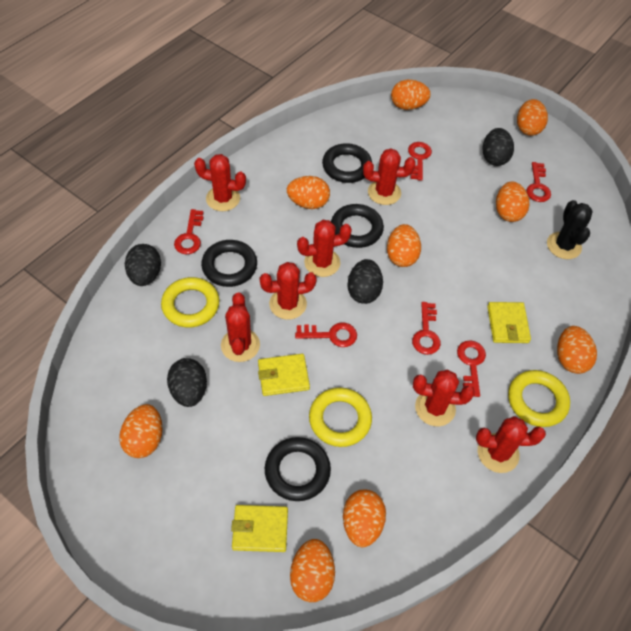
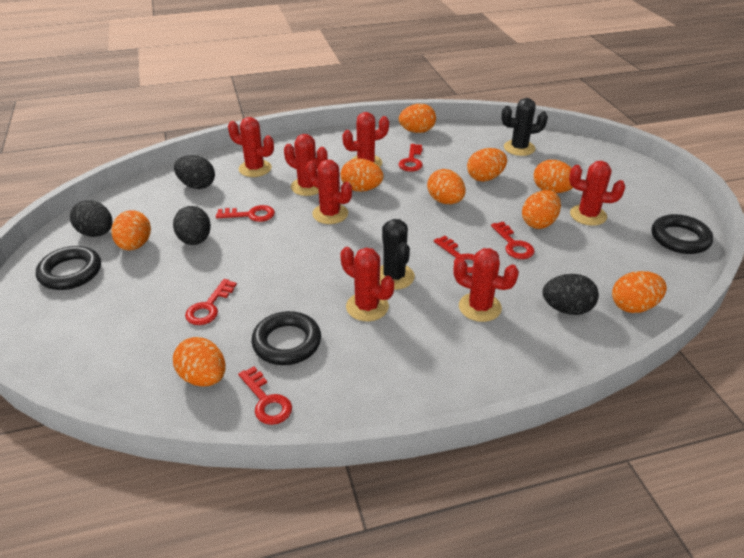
black cactus: 1 -> 2
black ring: 4 -> 3
yellow ring: 3 -> 0
yellow wallet: 3 -> 0

